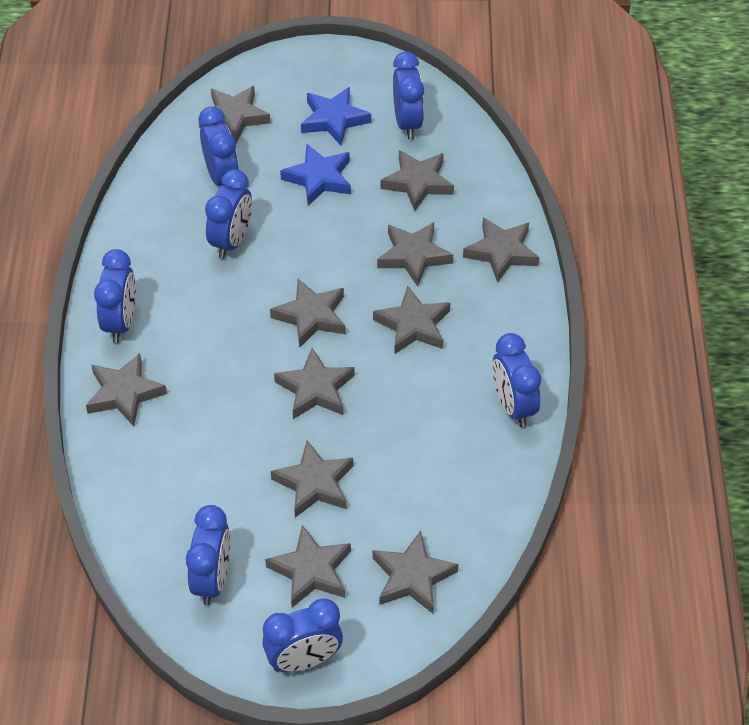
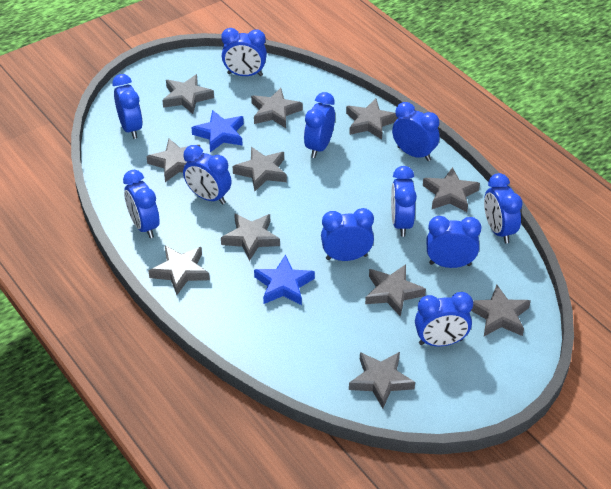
blue clock: 7 -> 11

